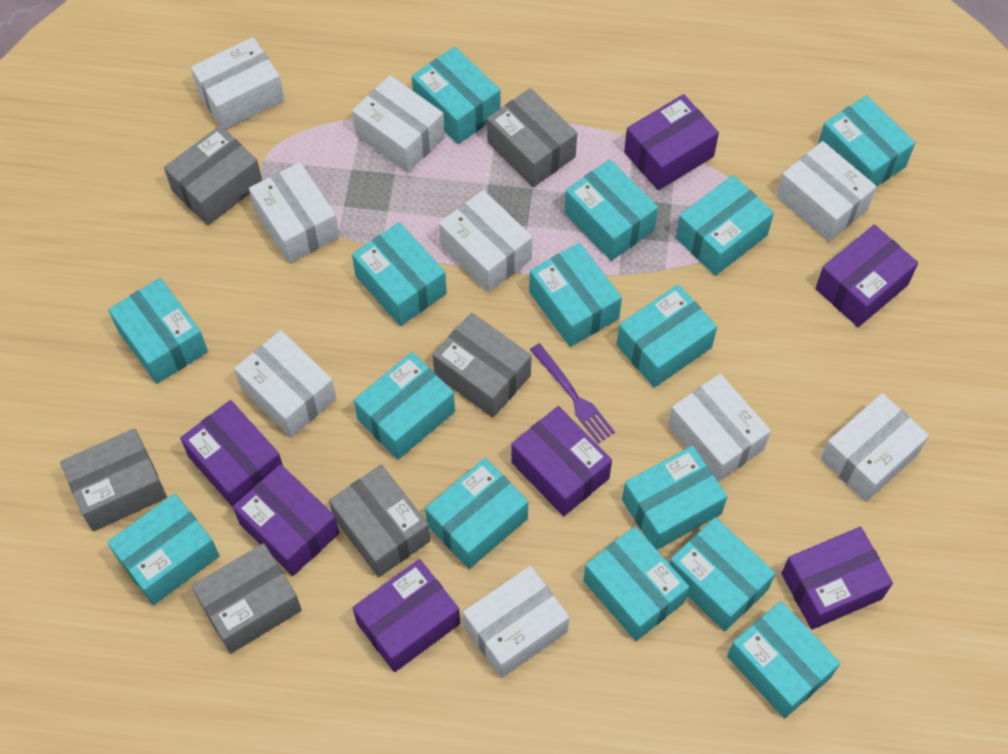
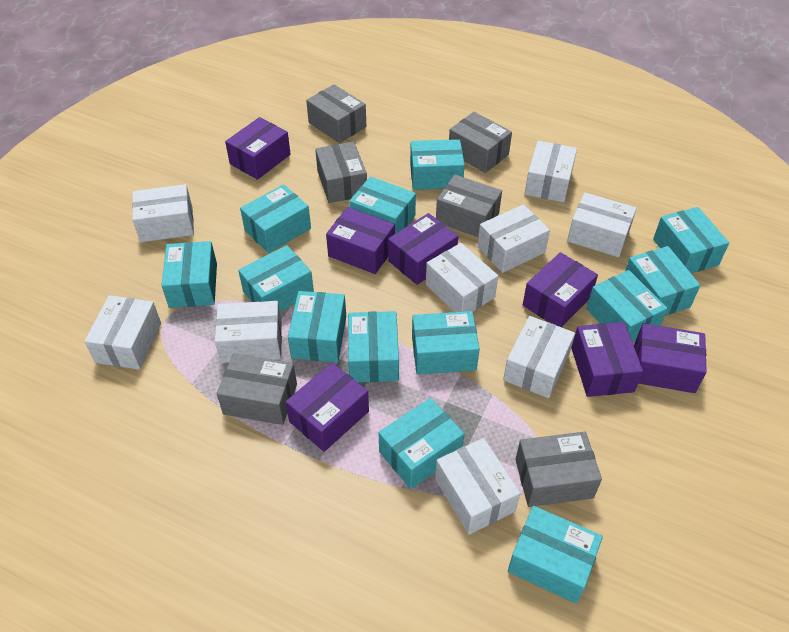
purple fork: 1 -> 0
turquoise box: 15 -> 13

